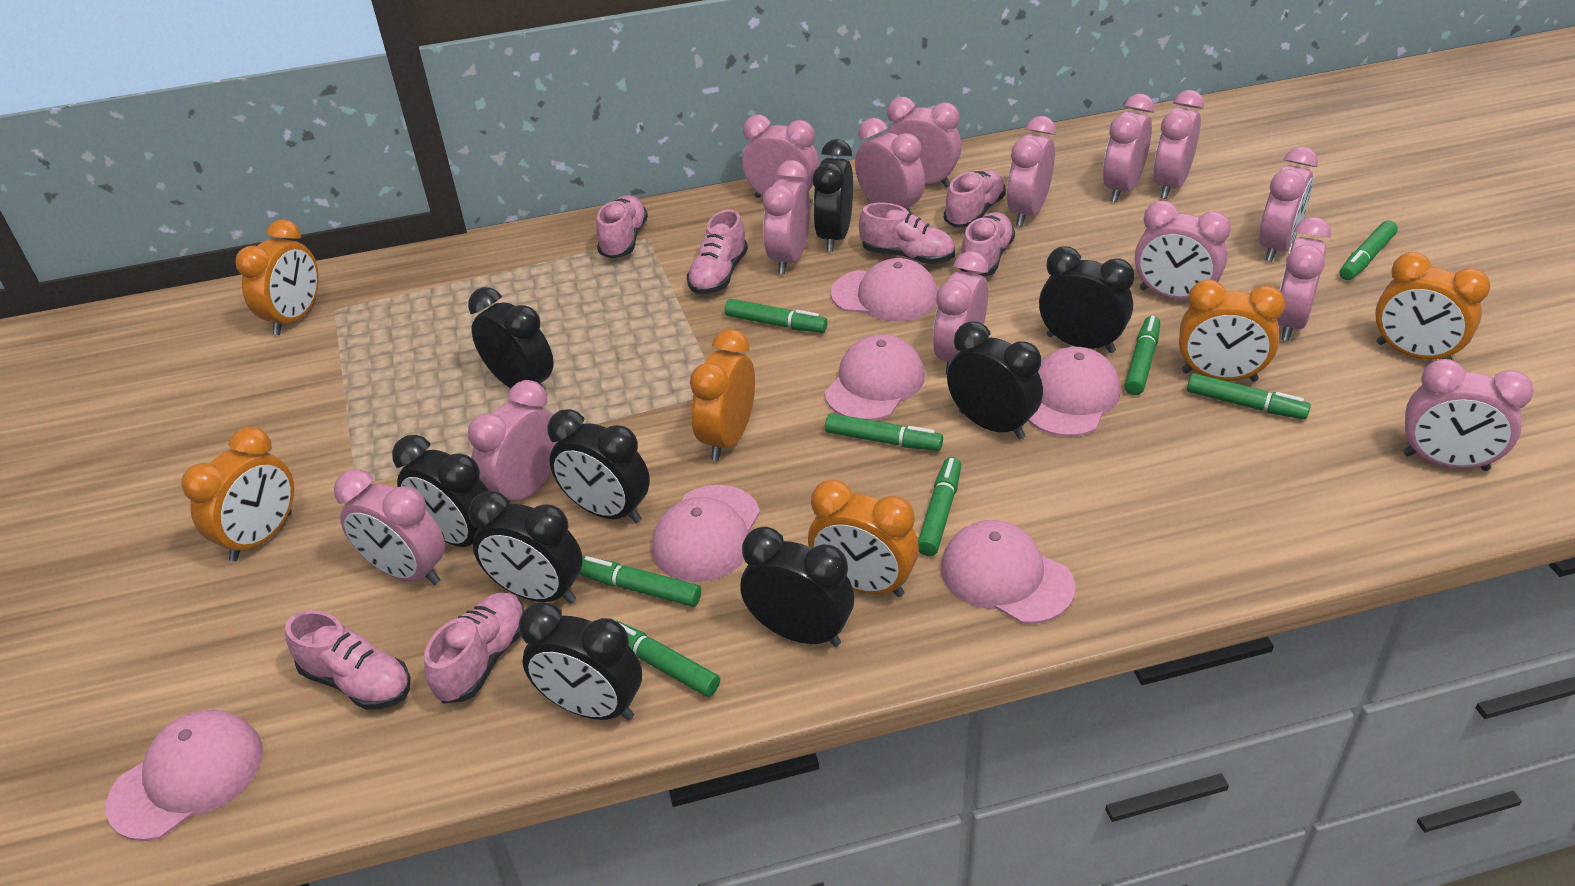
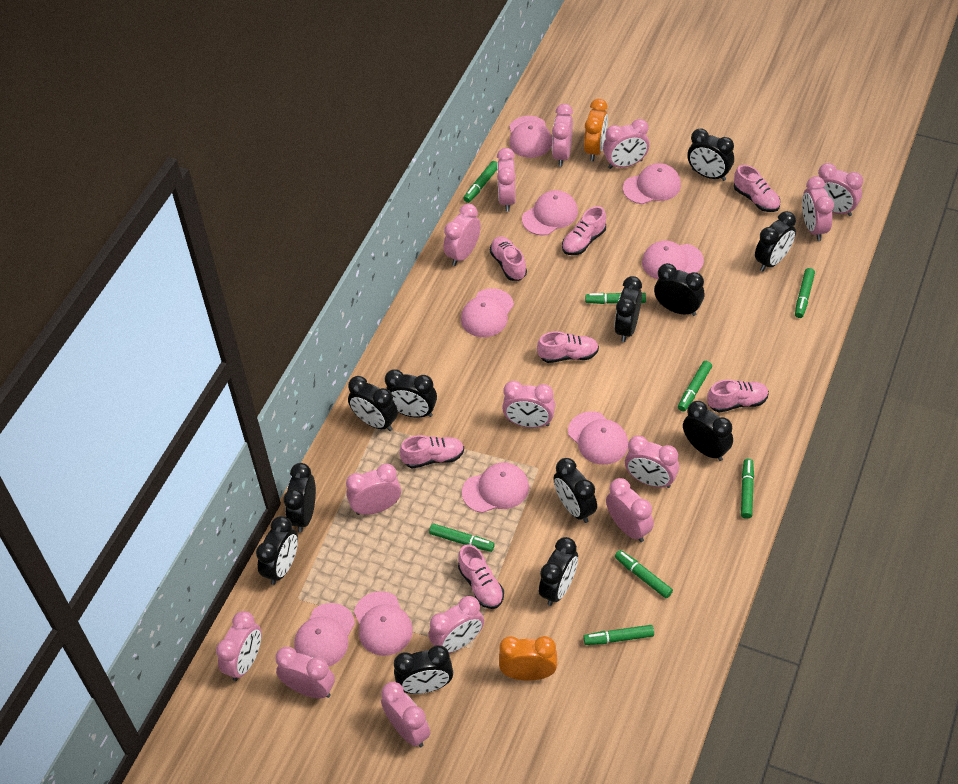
black clock: 9 -> 12
orange clock: 6 -> 2
pink cap: 6 -> 9

